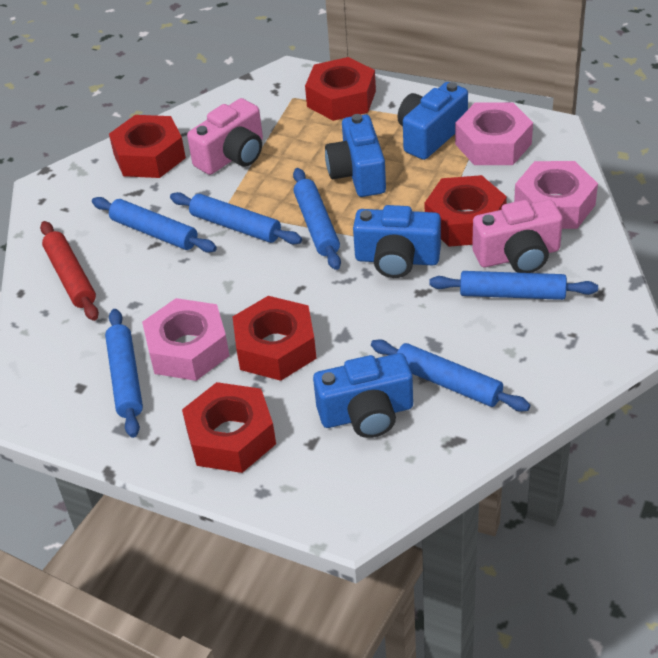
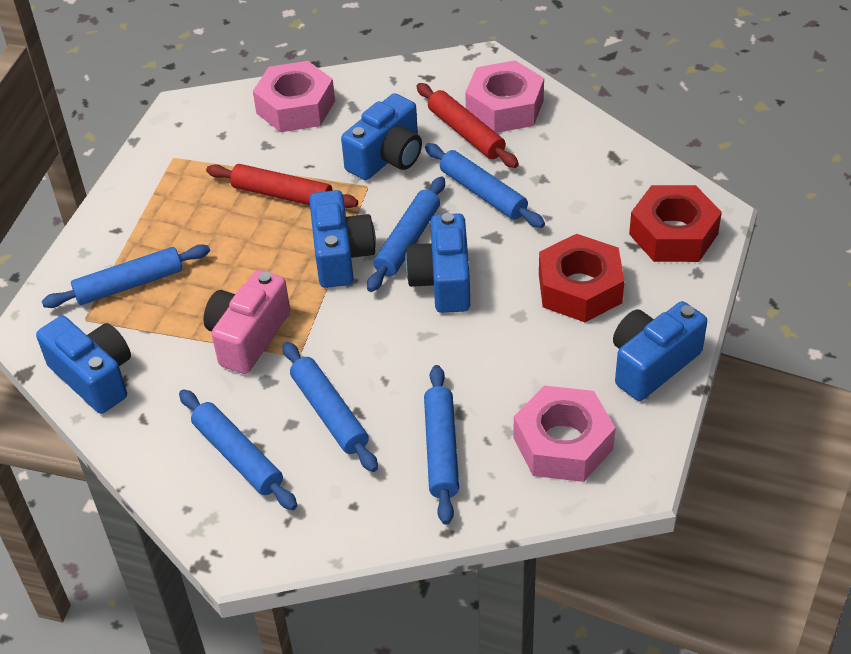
blue camera: 4 -> 5
pink camera: 2 -> 1
red nut: 5 -> 2
red rolling pin: 1 -> 2

